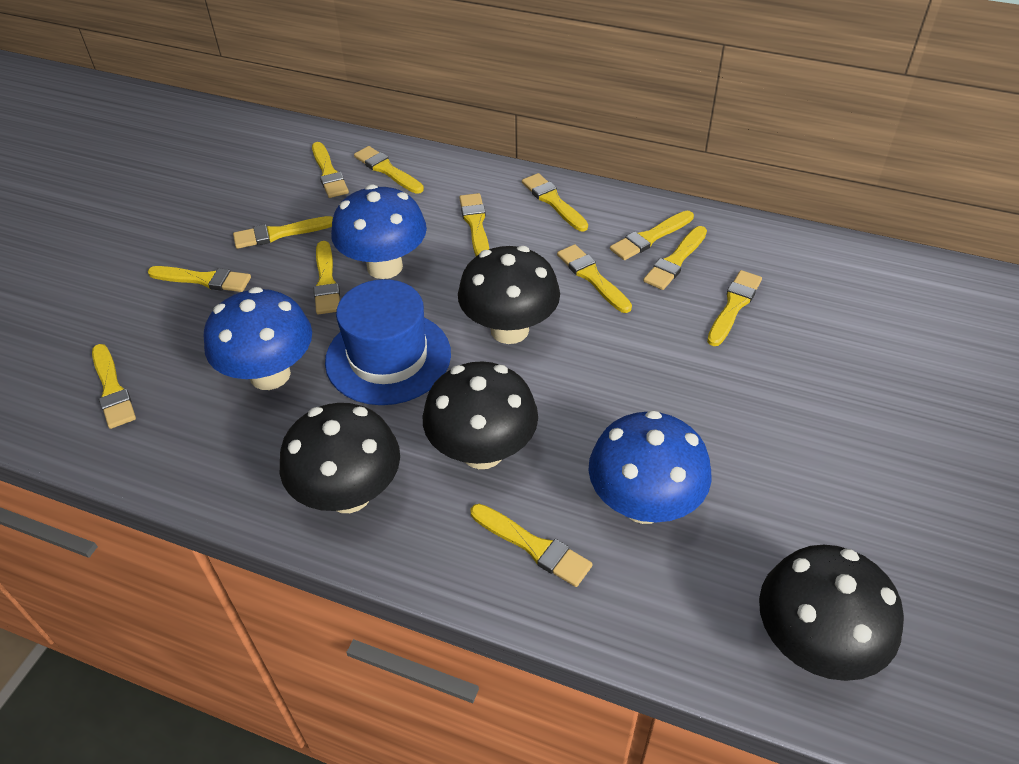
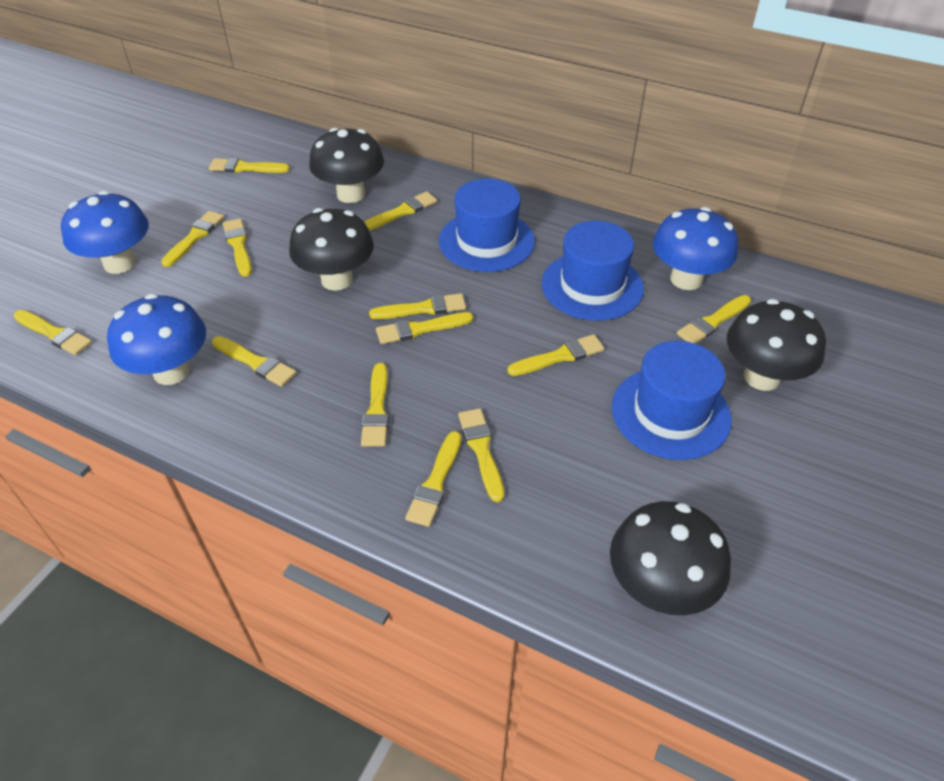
blue hat: 1 -> 3

